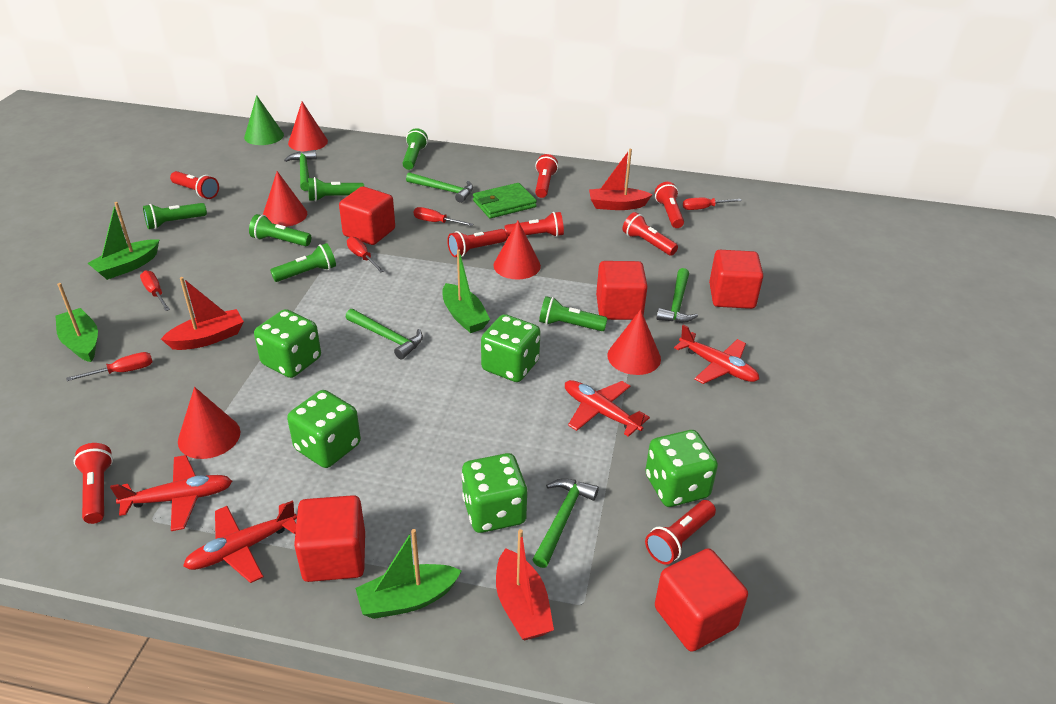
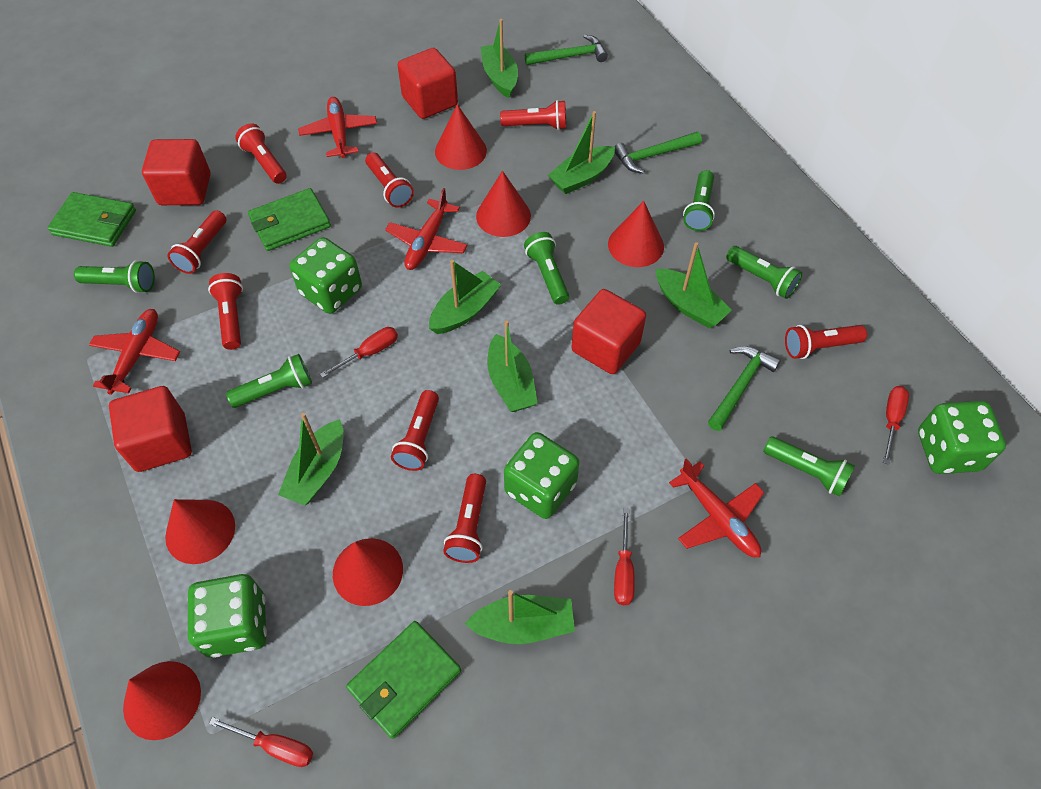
green boat: 4 -> 7
green cone: 1 -> 0
green dice: 5 -> 4
green hammer: 5 -> 3
green wallet: 1 -> 3
red boat: 3 -> 0
red cone: 5 -> 6
red cube: 5 -> 4
red screwdriver: 5 -> 4

